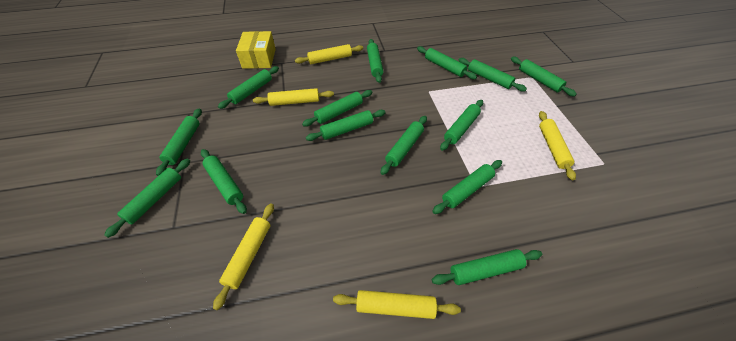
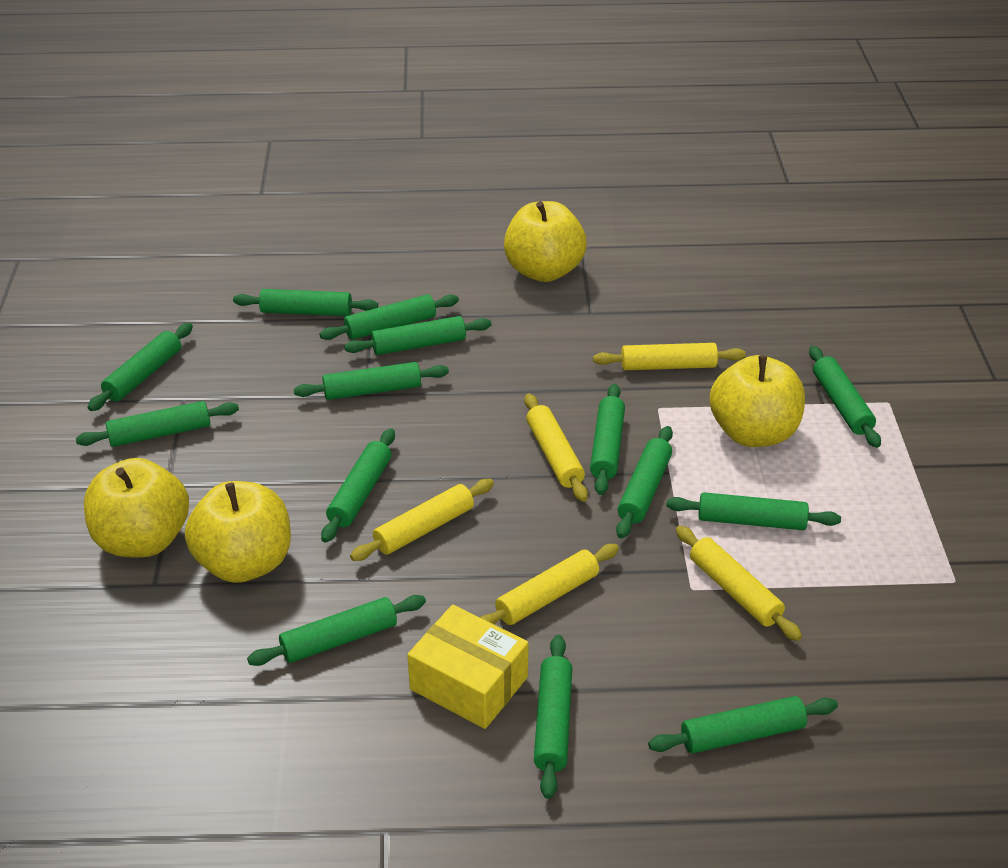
yellow apple: 0 -> 4

